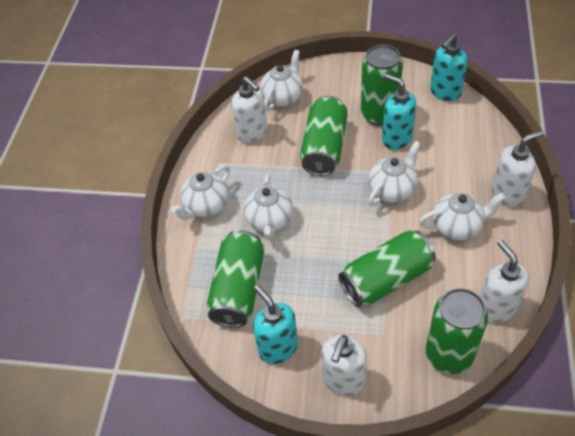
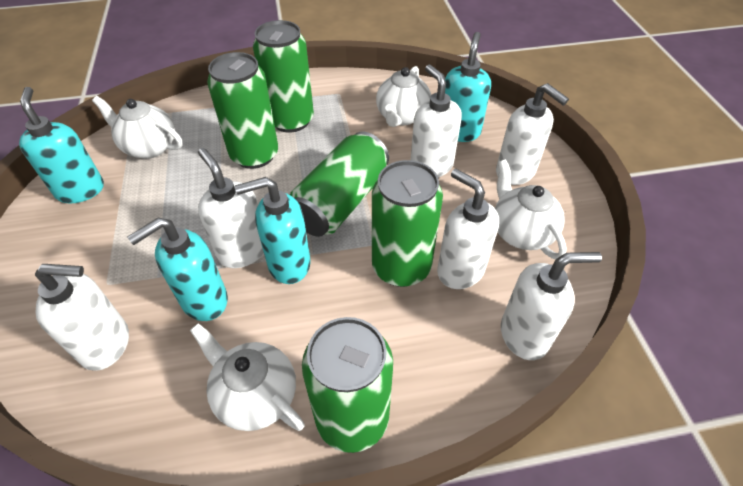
turquoise soap dispenser: 3 -> 4
white soap dispenser: 4 -> 6
white teapot: 5 -> 4

